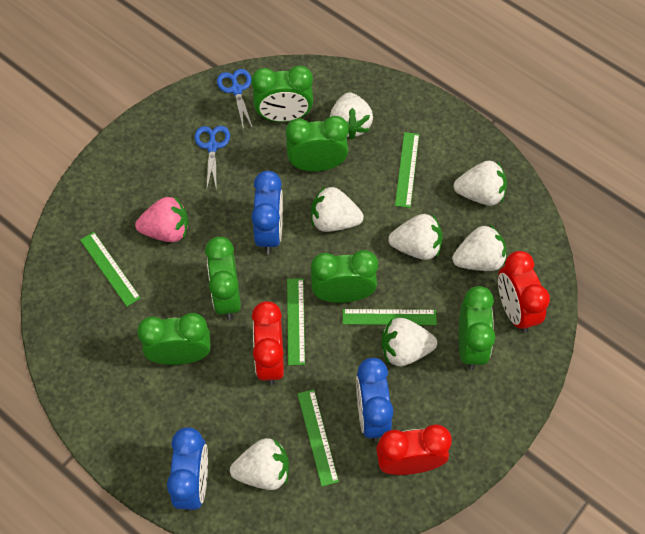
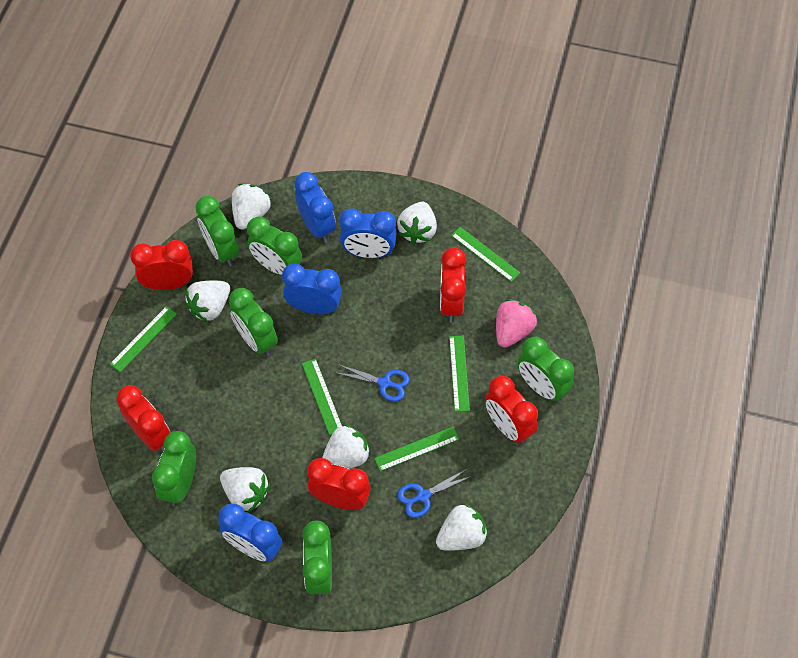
blue clock: 3 -> 4
red clock: 3 -> 5
white strawberry: 7 -> 6

